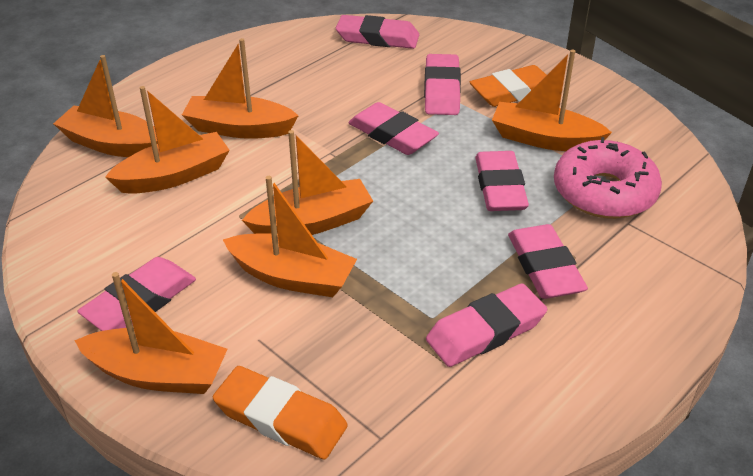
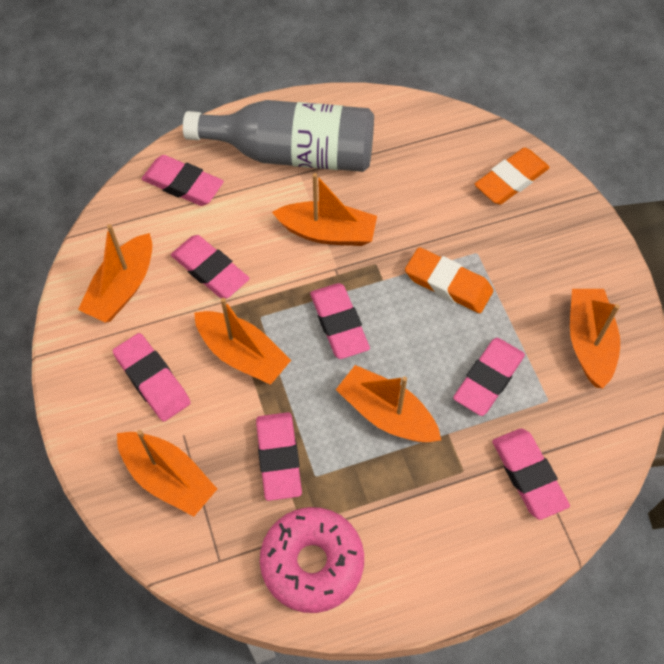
grey bottle: 0 -> 1
orange boat: 7 -> 6

